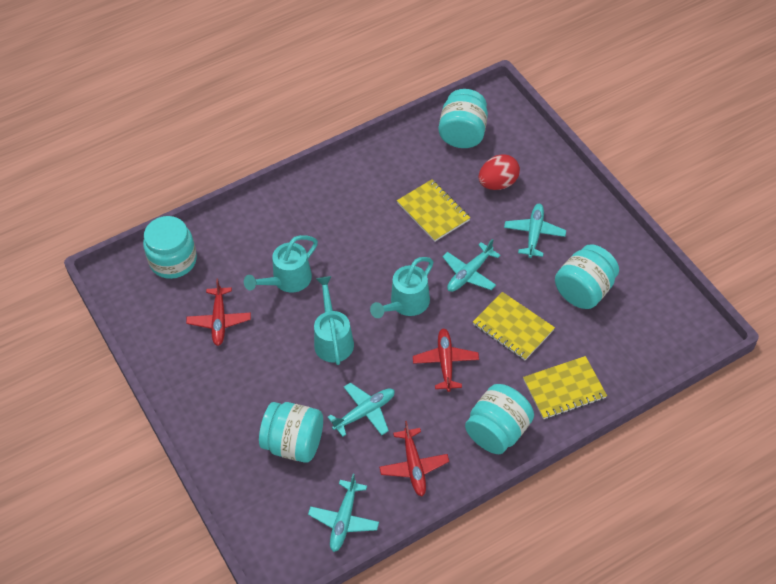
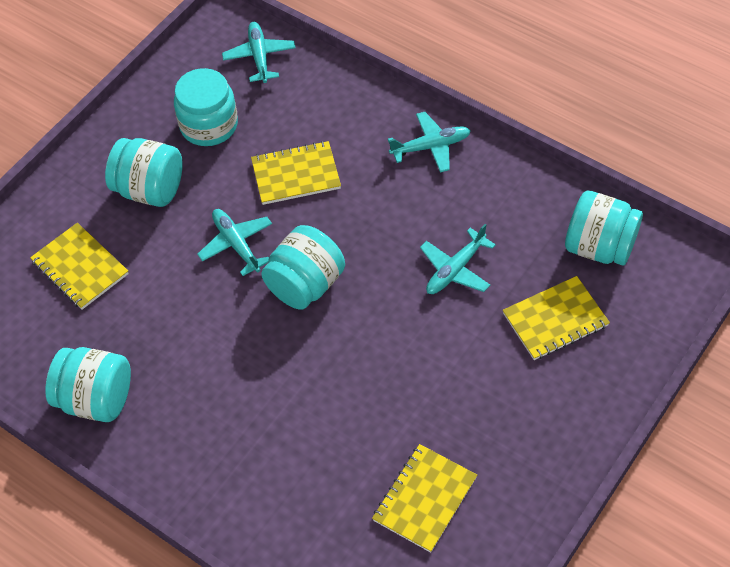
red egg: 1 -> 0
red plane: 3 -> 0
turquoise watering can: 3 -> 0
yellow notebook: 3 -> 4

